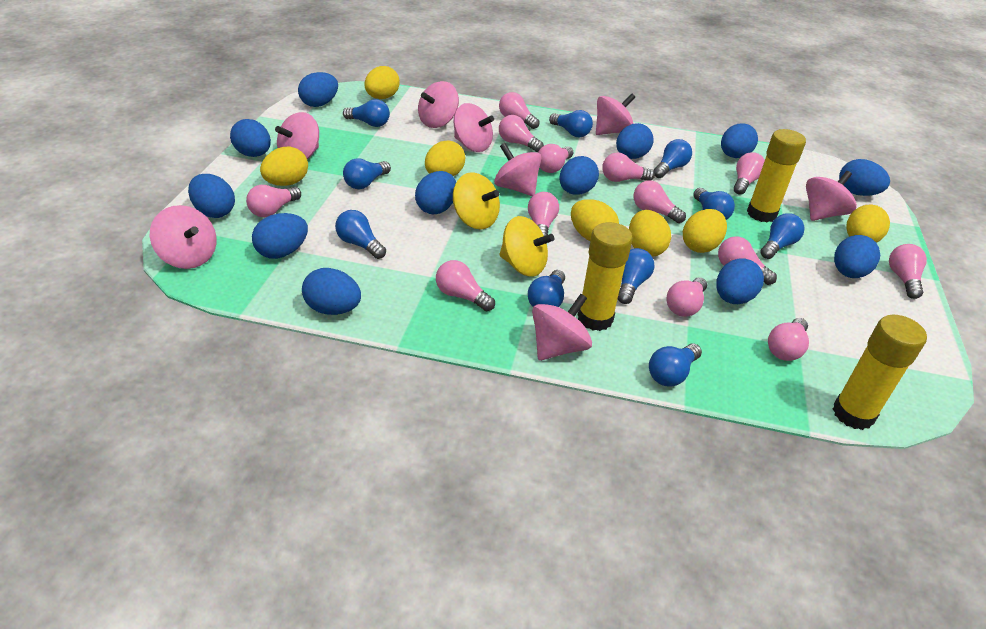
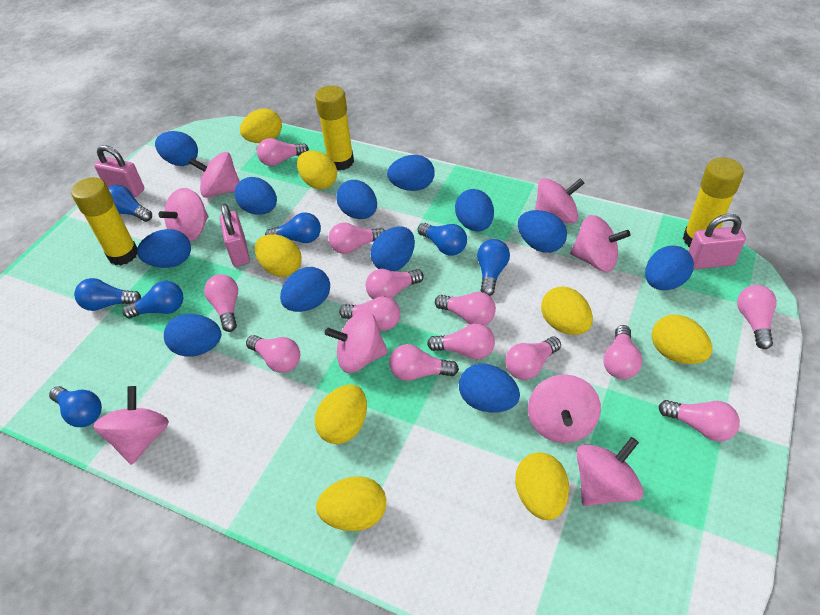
blue light bulb: 10 -> 7
pink padlock: 0 -> 3
yellow egg: 7 -> 8
yellow spinning top: 2 -> 0

